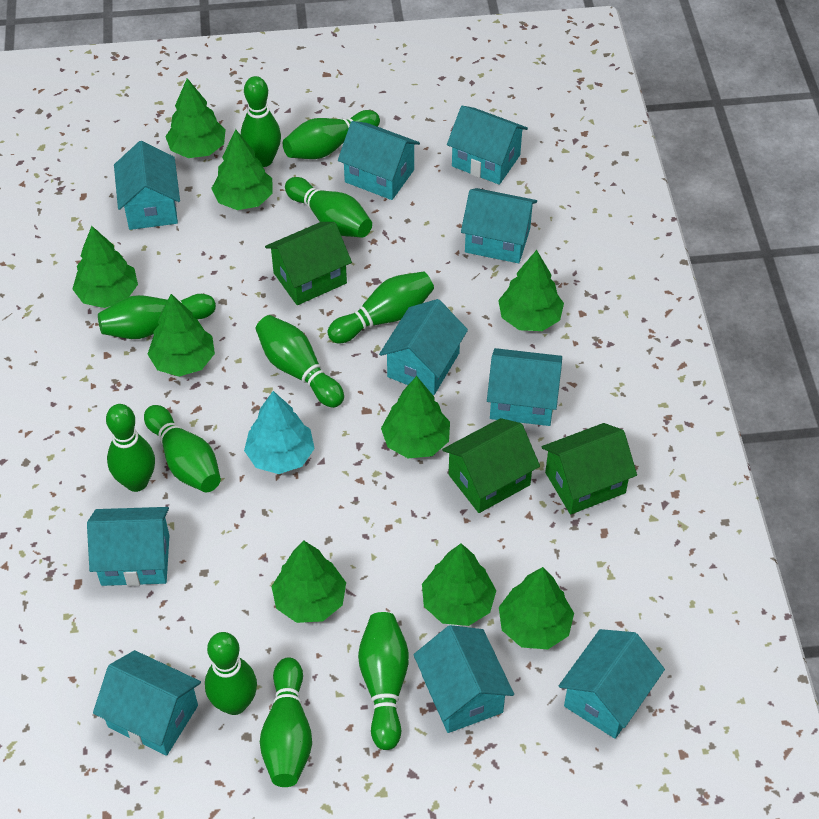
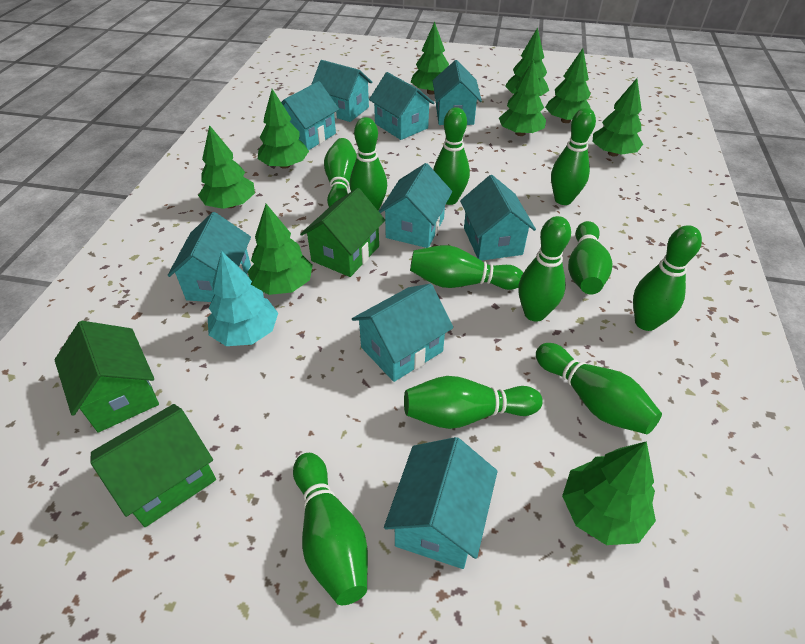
turquoise house: 10 -> 9

